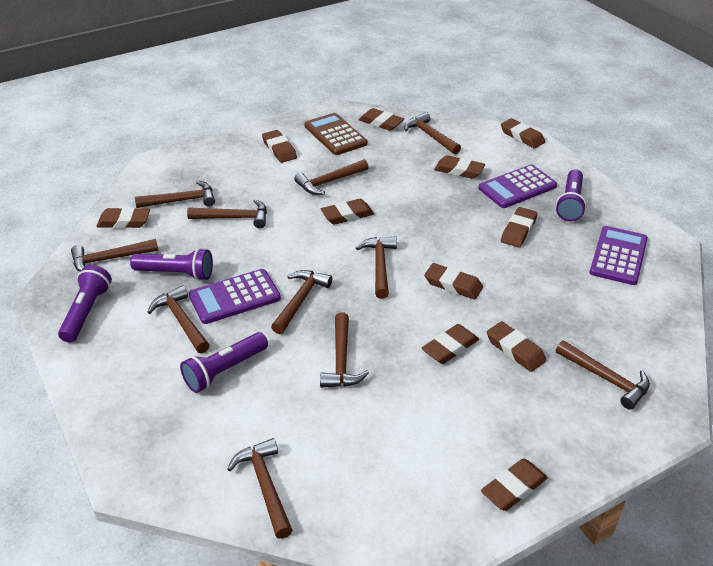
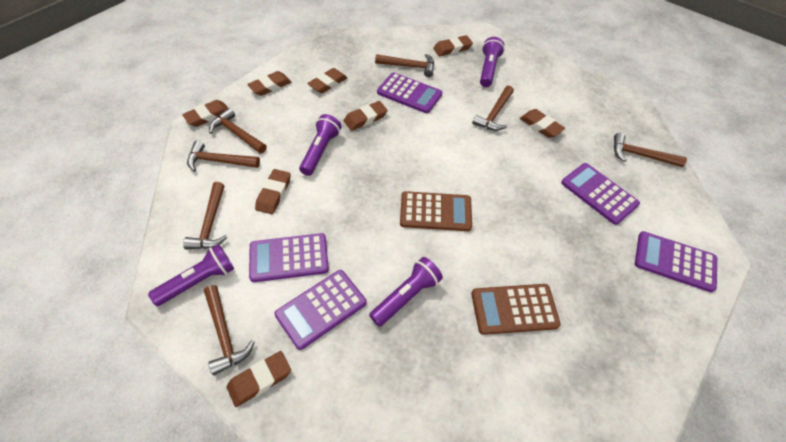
brown calculator: 1 -> 2
brown eraser: 11 -> 8
brown hammer: 11 -> 7
purple calculator: 3 -> 5

